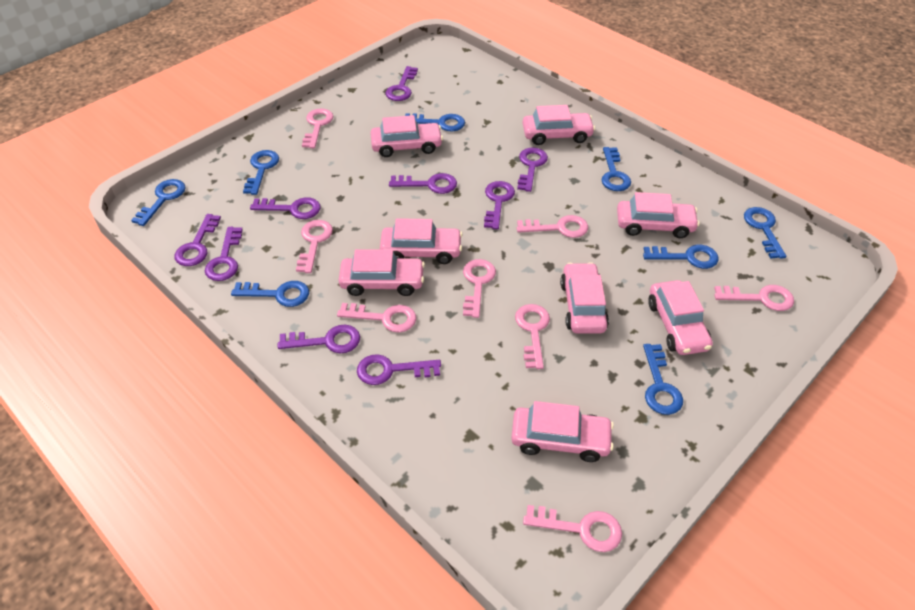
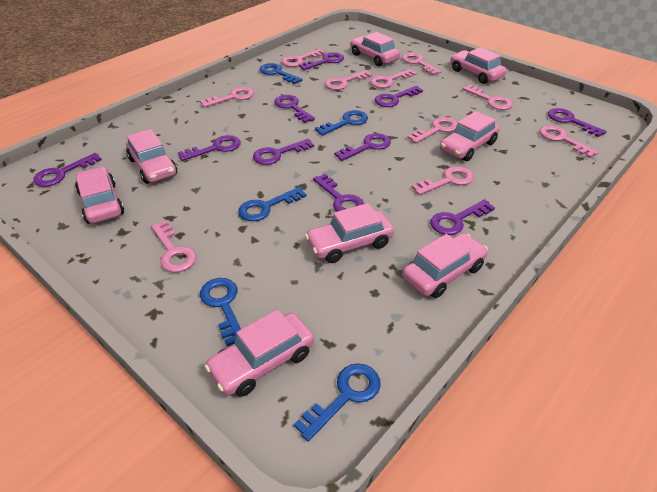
blue key: 8 -> 5
pink key: 8 -> 10
purple key: 9 -> 10

